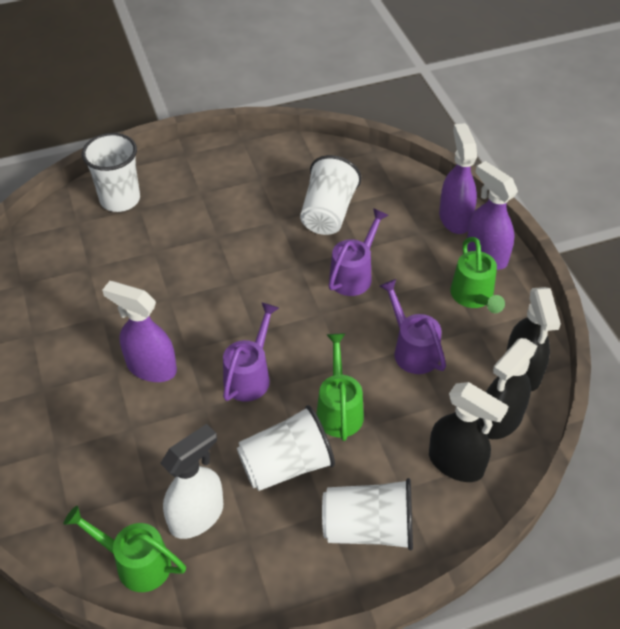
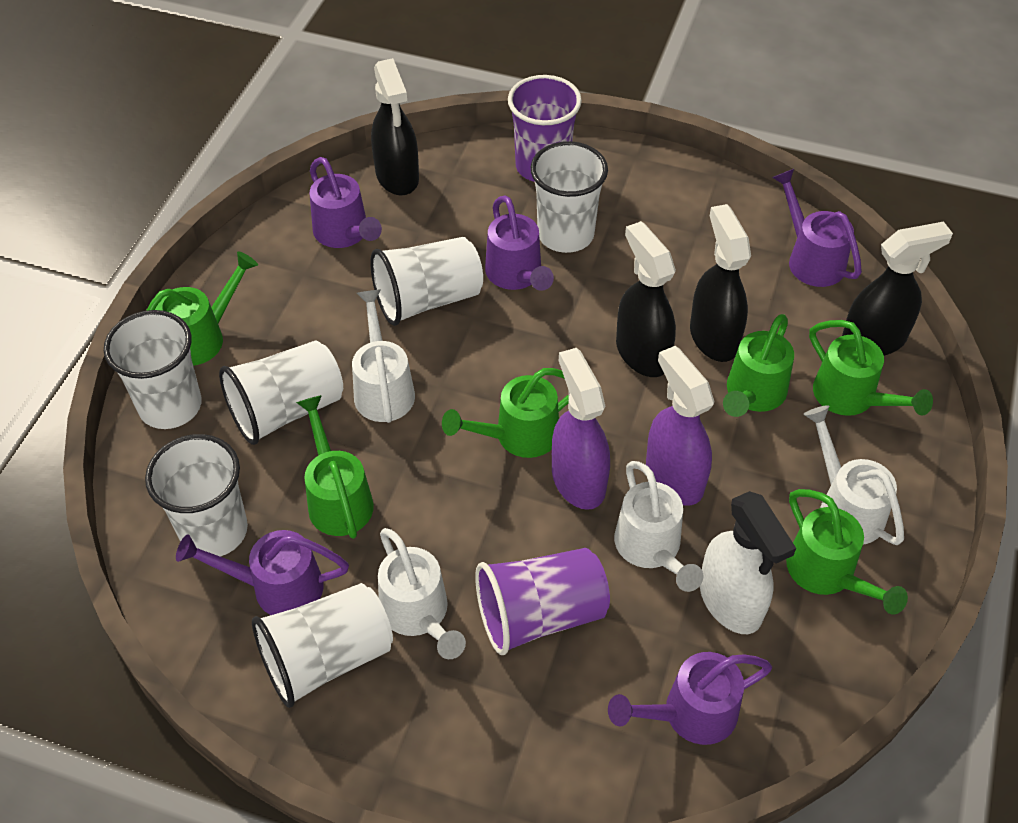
black spray bottle: 3 -> 4
green watering can: 3 -> 6
purple cup: 0 -> 2
purple spray bottle: 3 -> 2
purple watering can: 3 -> 5
white cup: 4 -> 6
white watering can: 0 -> 4

